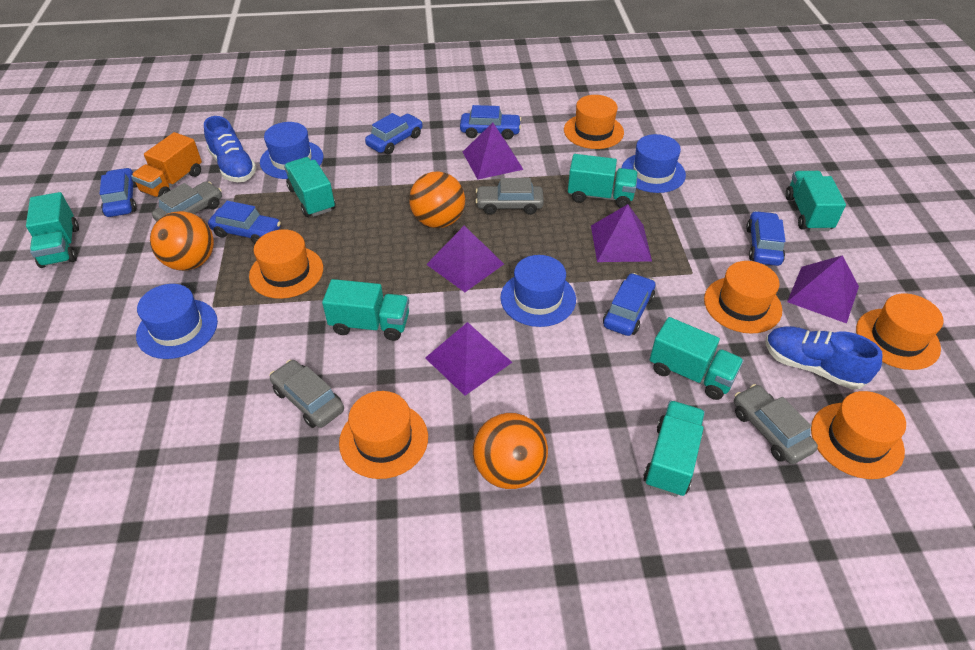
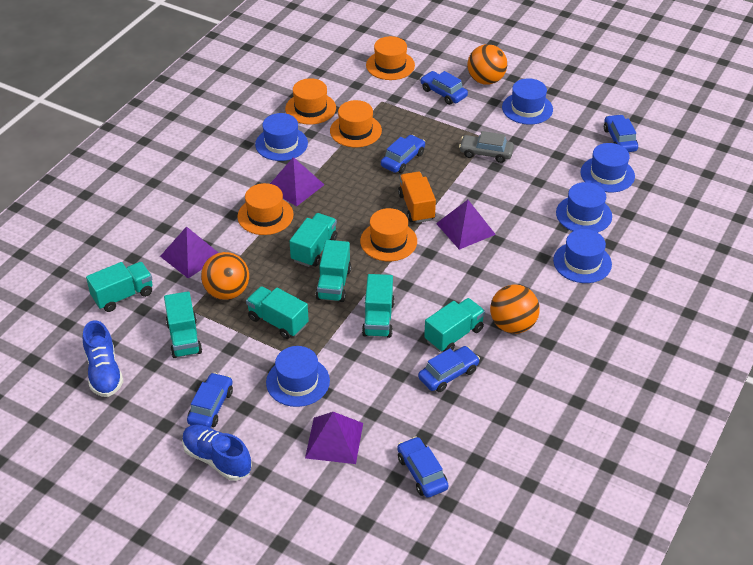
blue hat: 4 -> 6
grey car: 4 -> 1
orange hat: 6 -> 5
purple pyramid: 5 -> 4

